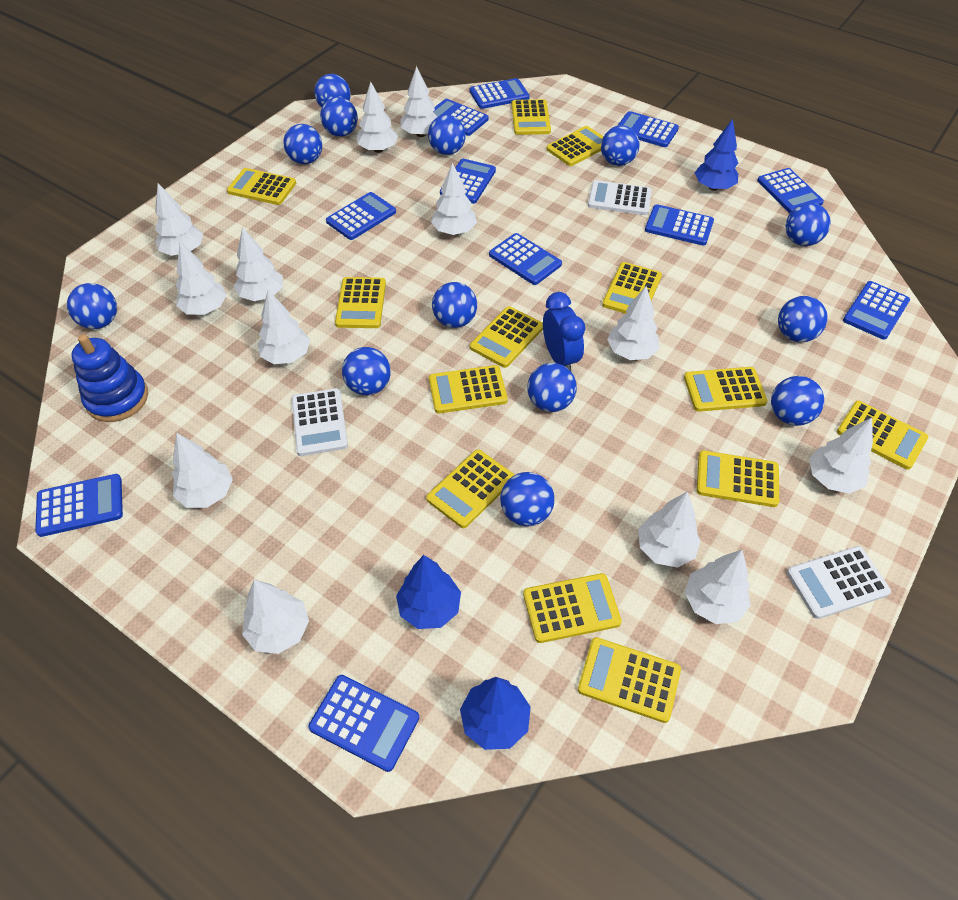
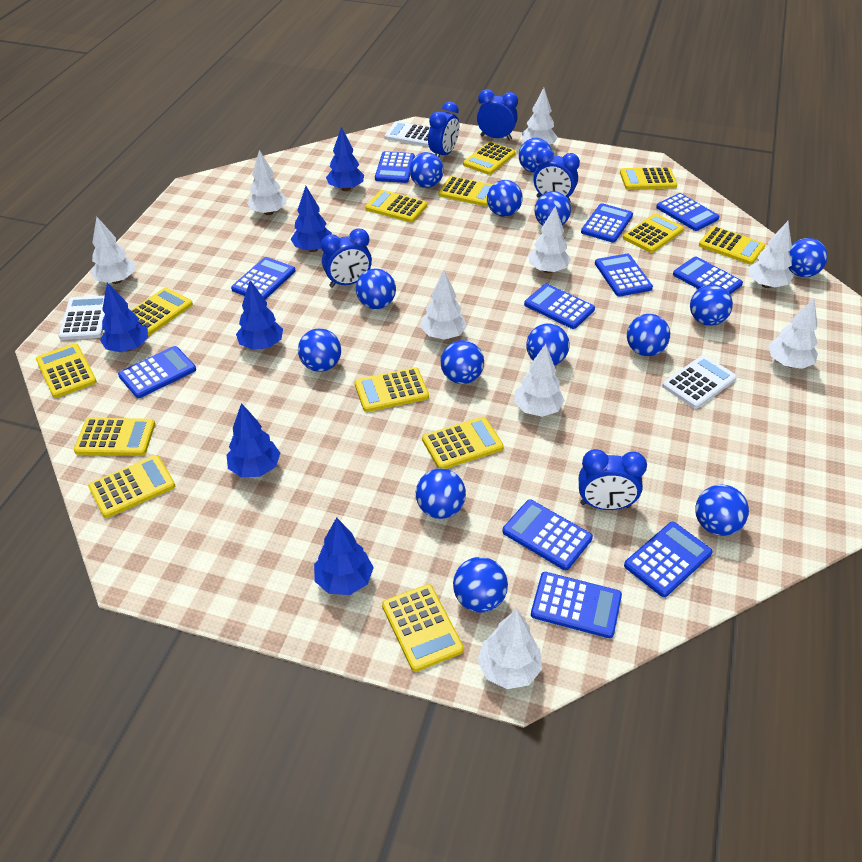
blue ball: 13 -> 14
blue clock: 1 -> 5
blue stacking toy: 1 -> 0
blue tree: 3 -> 6
white tree: 13 -> 9

